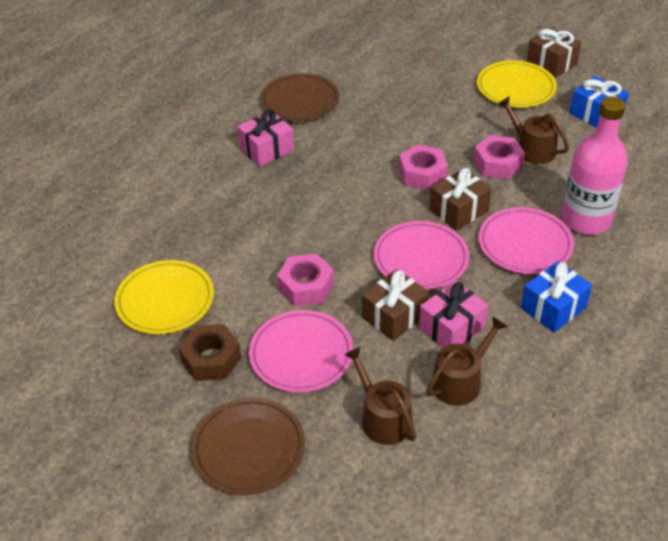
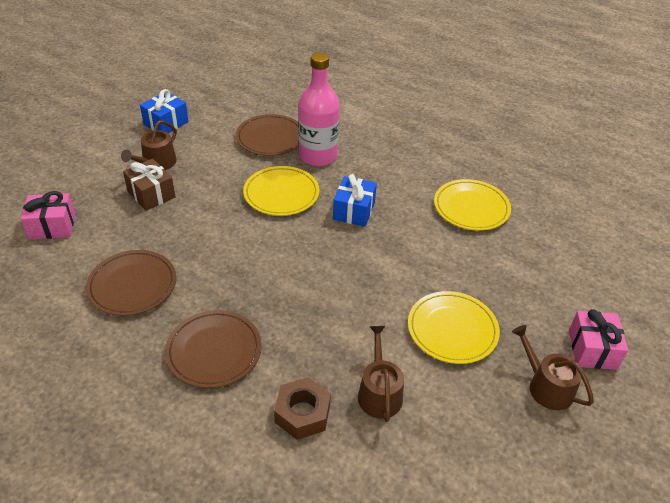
brown gift: 3 -> 1
brown plate: 2 -> 3
pink nut: 3 -> 0
pink plate: 3 -> 0
yellow plate: 2 -> 3

